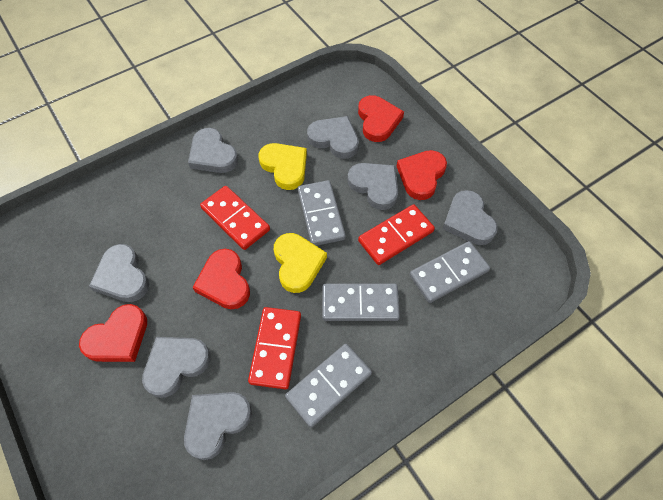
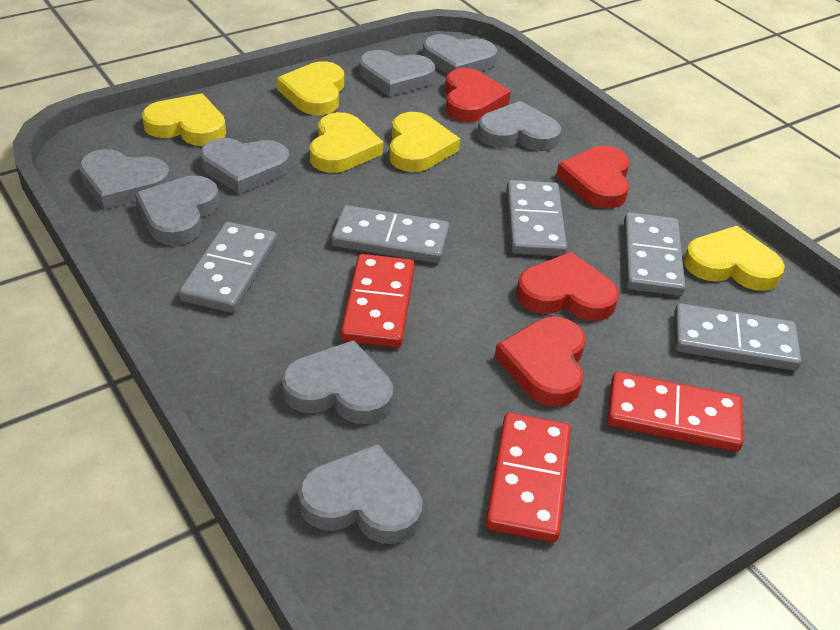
grey domino: 4 -> 5
grey heart: 7 -> 8
yellow heart: 2 -> 5

